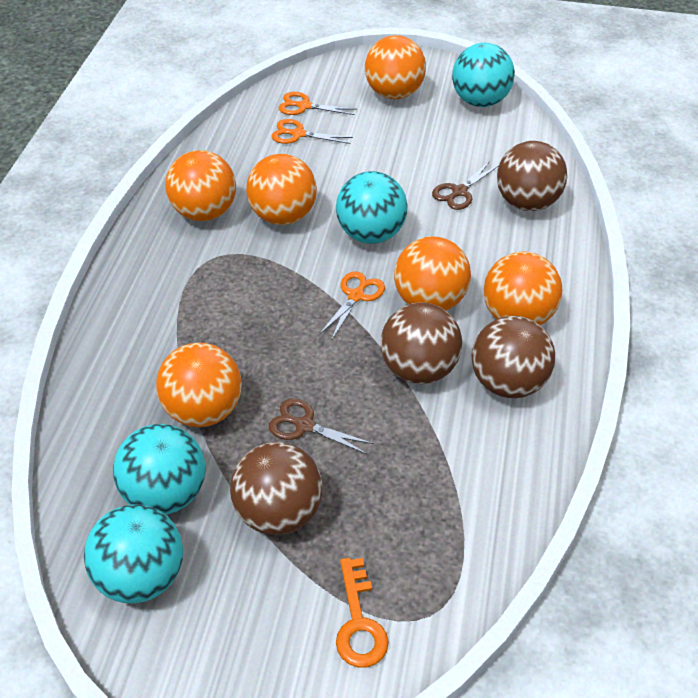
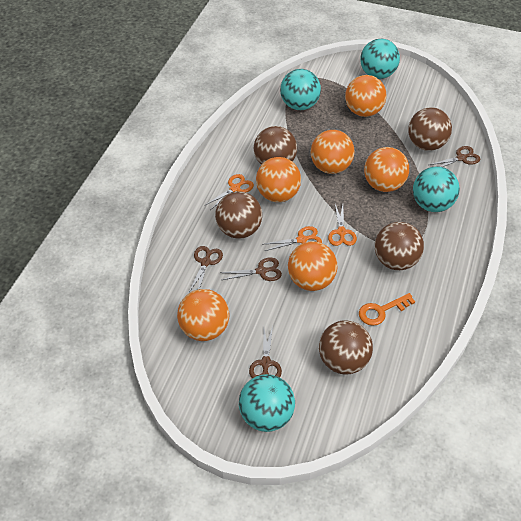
brown ball: 4 -> 5
brown scissors: 2 -> 4

